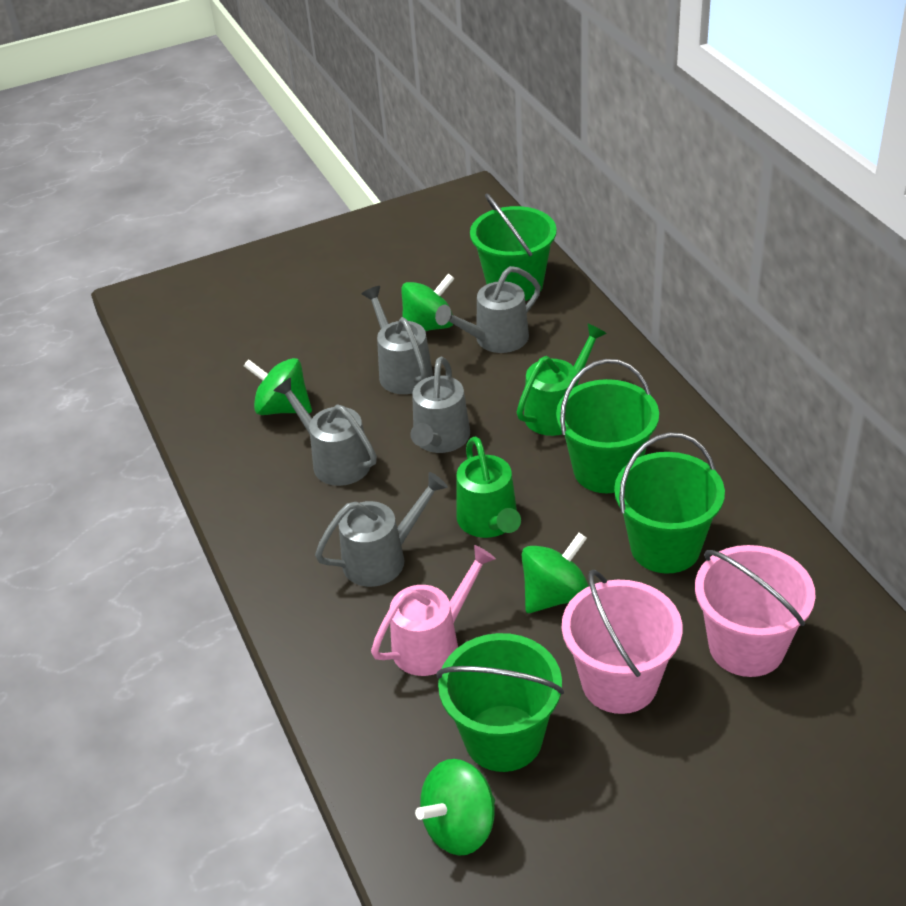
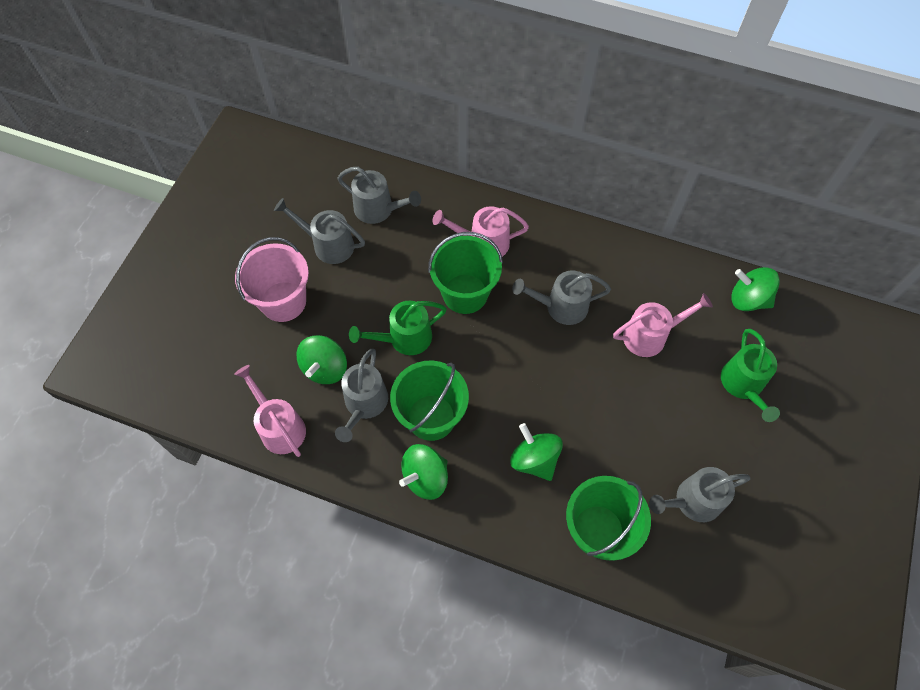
green bucket: 4 -> 3
pink bucket: 2 -> 1
pink watering can: 1 -> 3

